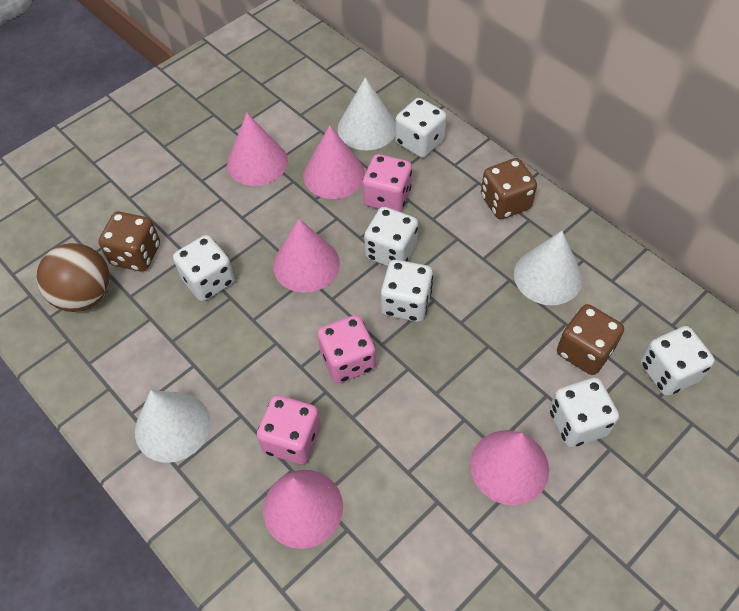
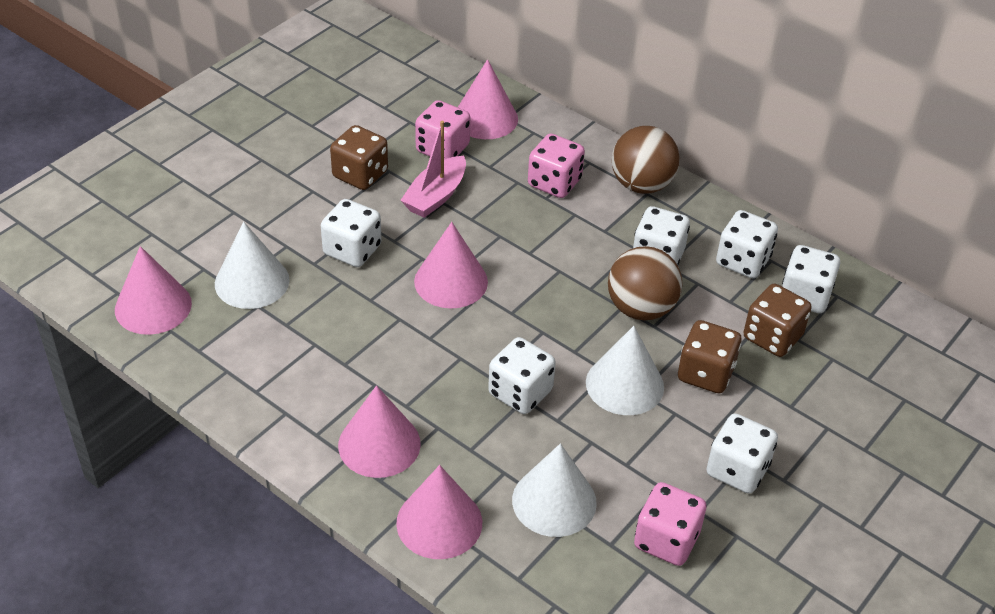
brown ball: 1 -> 2
pink boat: 0 -> 1

